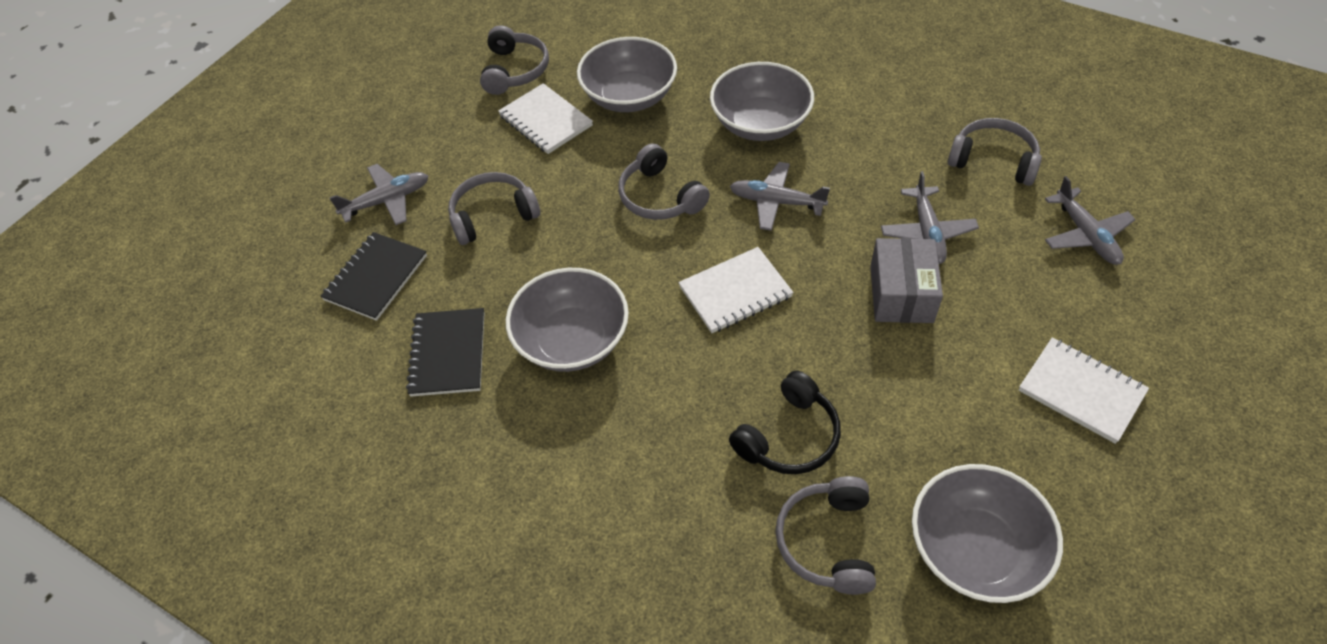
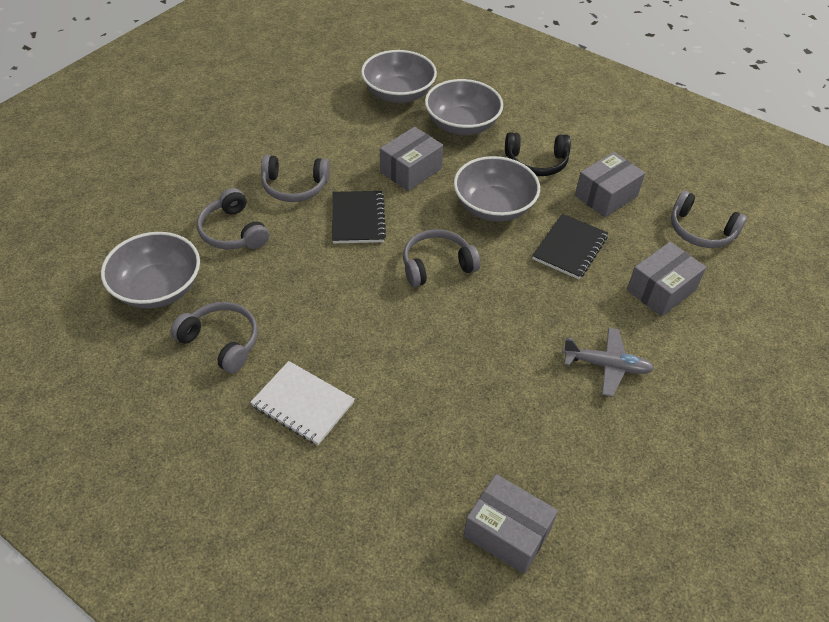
grey box: 1 -> 4
grey plane: 4 -> 1
white notebook: 3 -> 1

